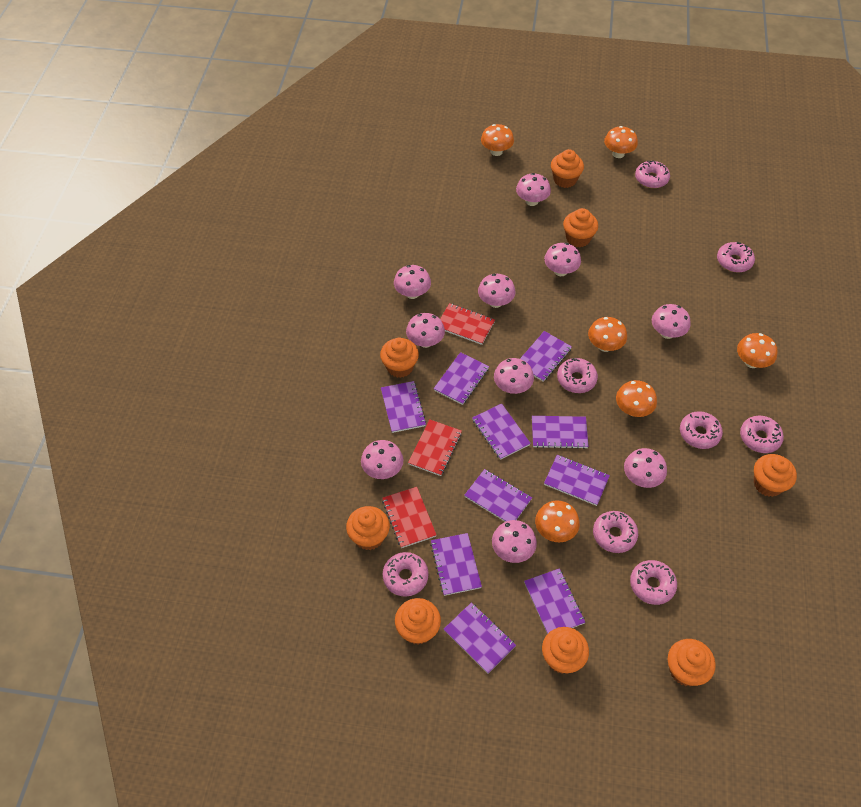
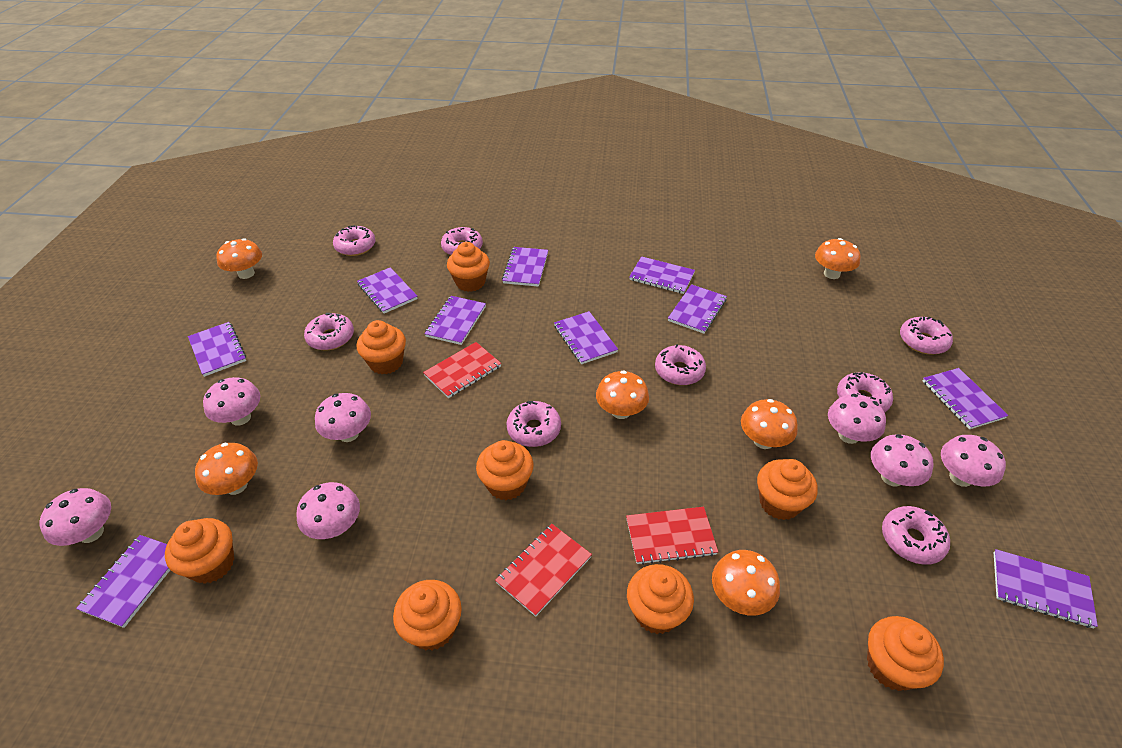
pink mushroom: 10 -> 7

